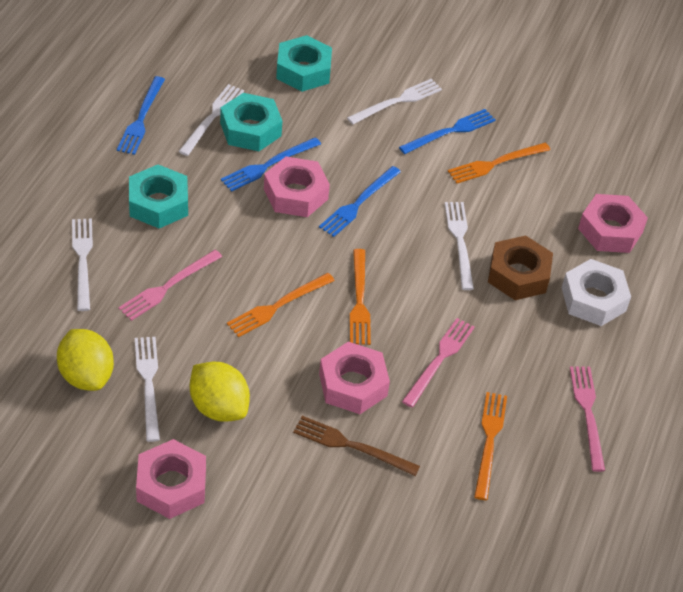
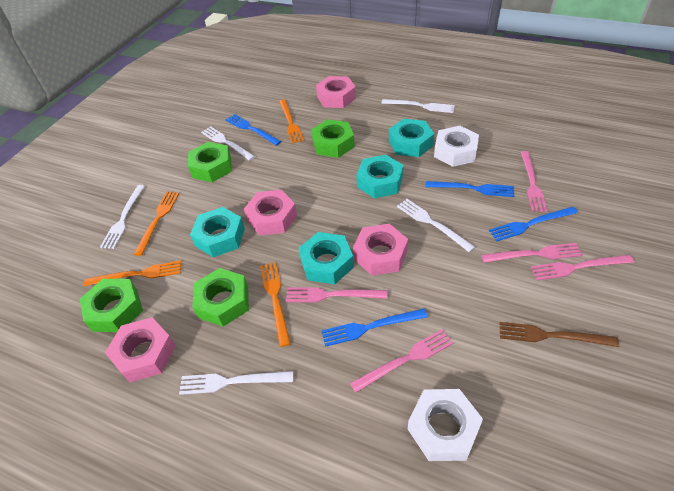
brown nut: 1 -> 0
green nut: 0 -> 4
pink fork: 3 -> 5
turquoise nut: 3 -> 4
white nut: 1 -> 2
yellow lemon: 2 -> 0

